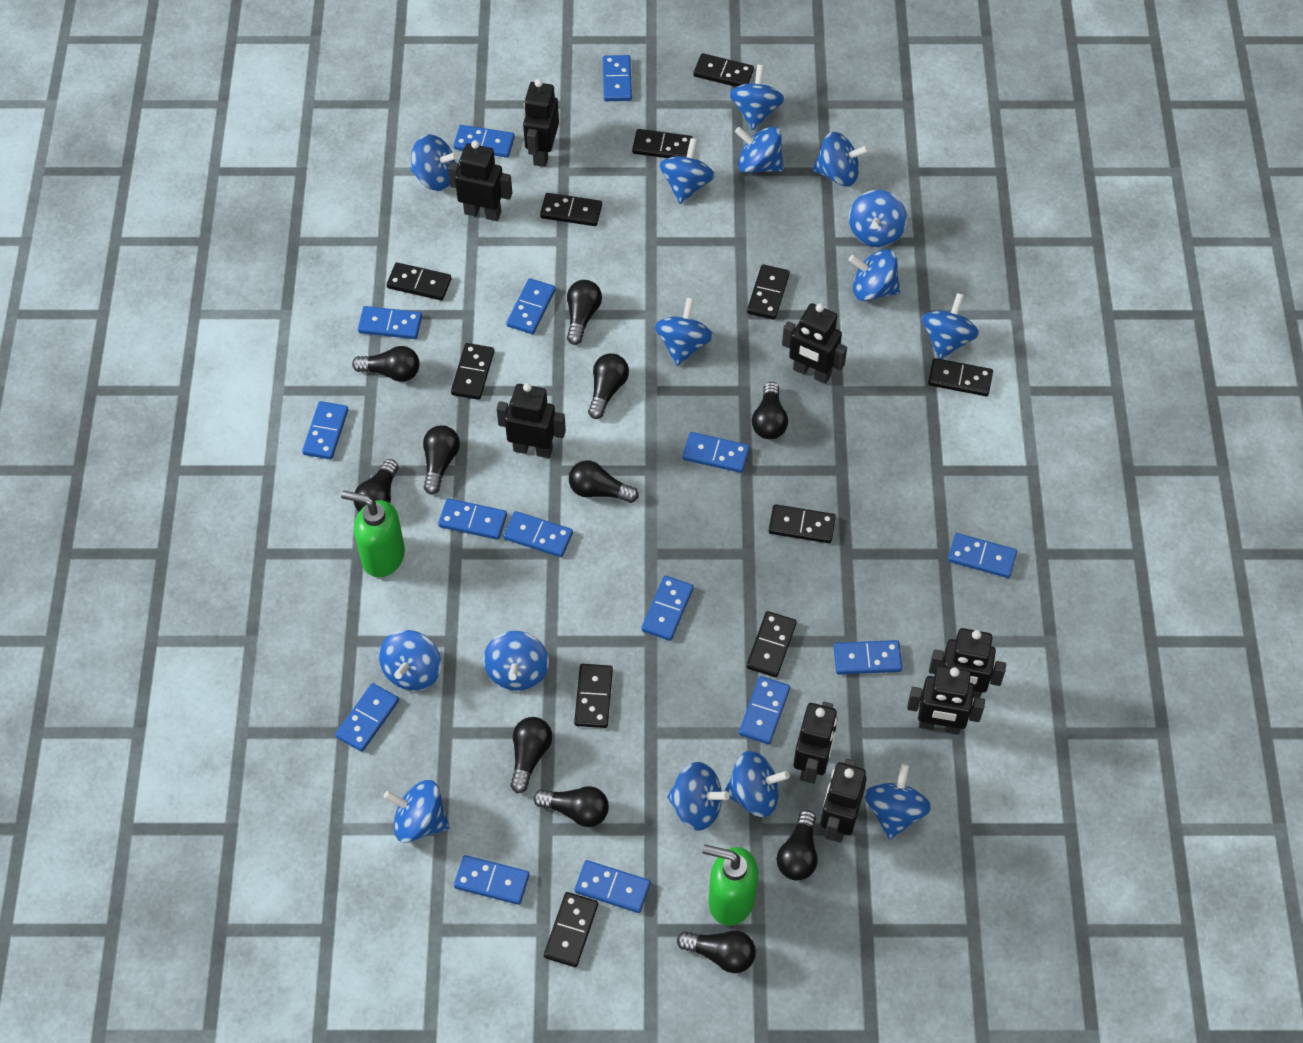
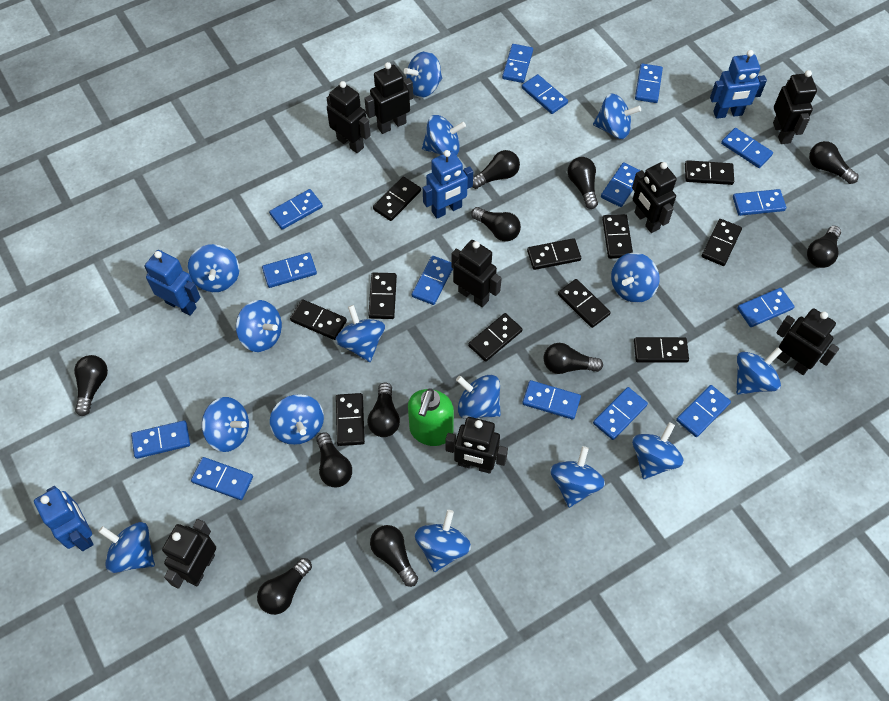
blue robot: 0 -> 4
green soap dispenser: 2 -> 1

